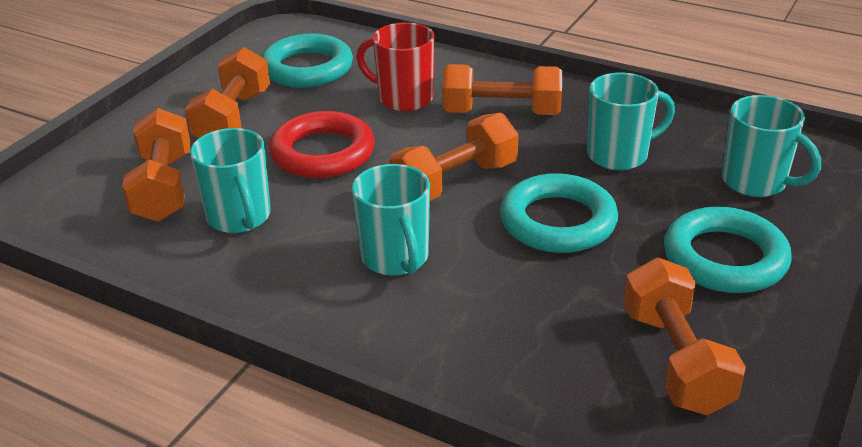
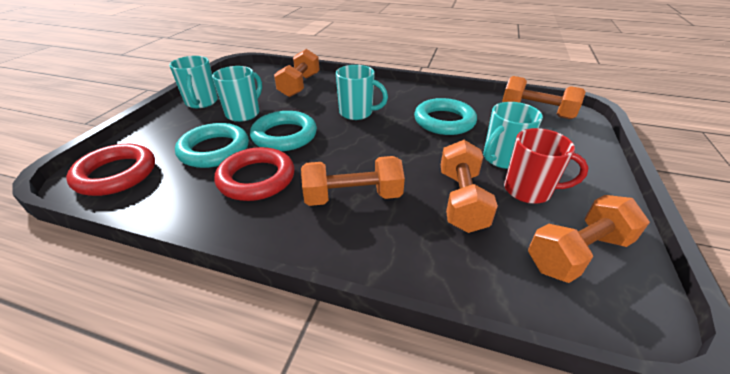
red ring: 1 -> 2

